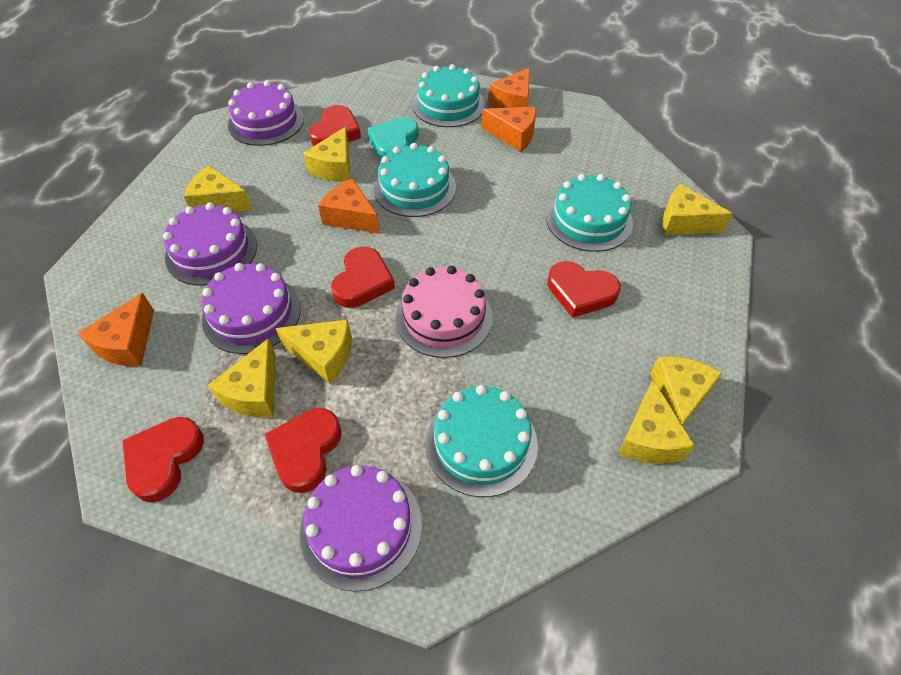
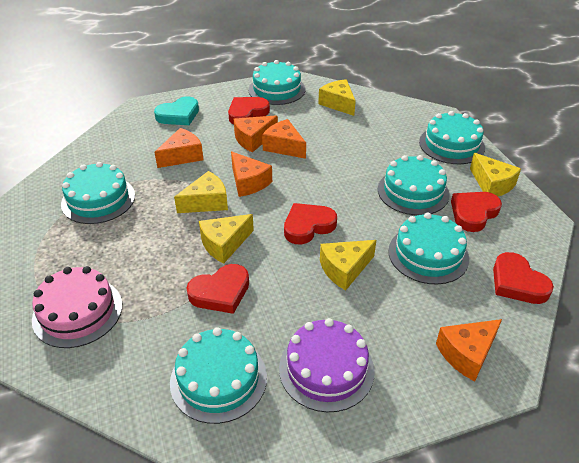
orange cheese: 4 -> 5
purple cake: 4 -> 1
turquoise cake: 4 -> 6
yellow cheese: 7 -> 5

